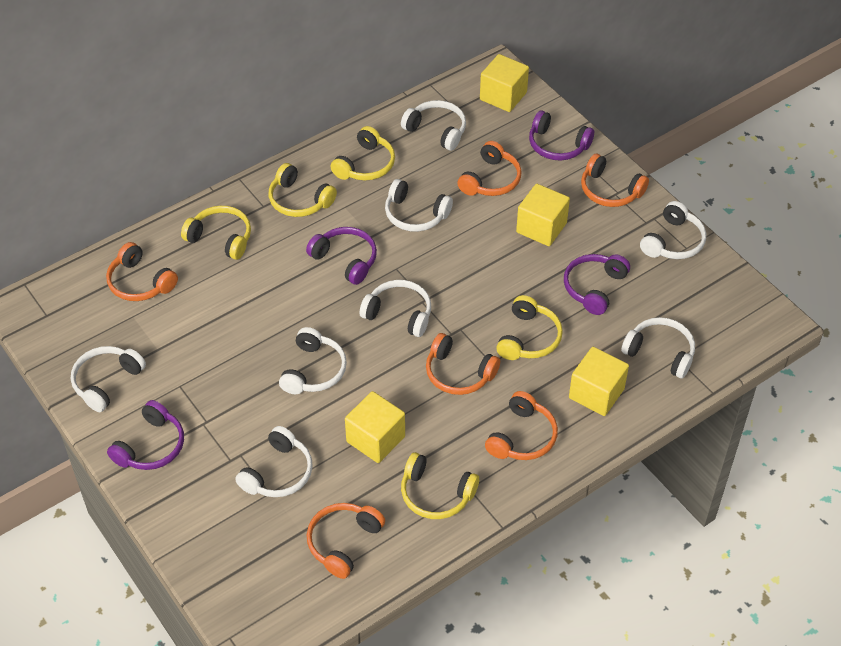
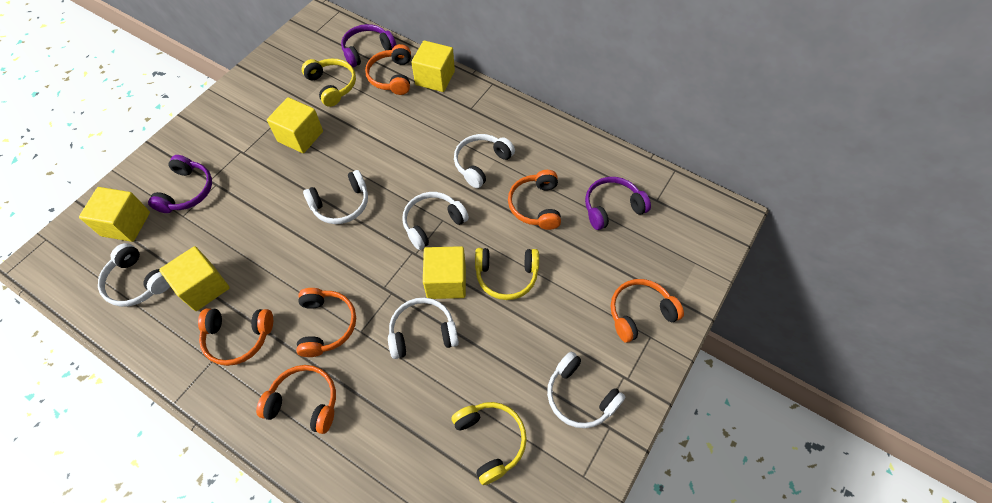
purple headphones: 4 -> 3
white headphones: 8 -> 6
yellow cube: 4 -> 5
yellow headphones: 5 -> 3

